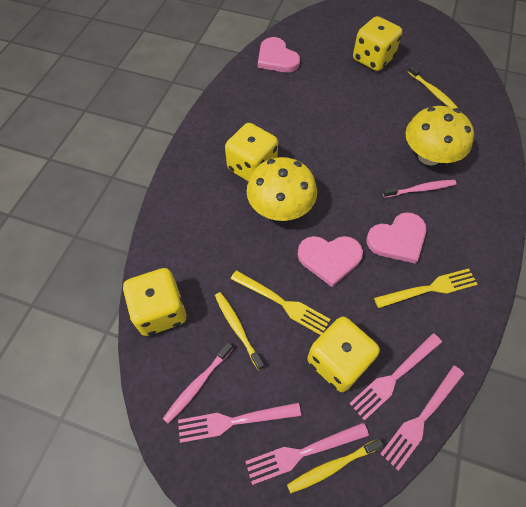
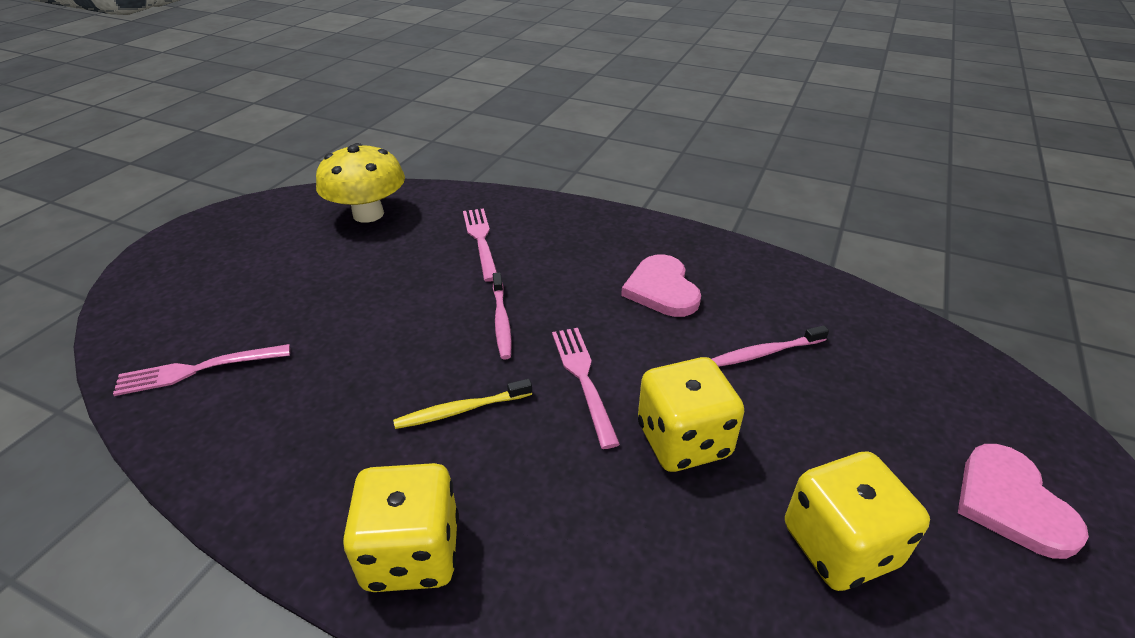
pink fork: 4 -> 3
pink heart: 3 -> 2
yellow dice: 4 -> 3
yellow fork: 2 -> 0
yellow mushroom: 2 -> 1
yellow toothbrush: 3 -> 1

